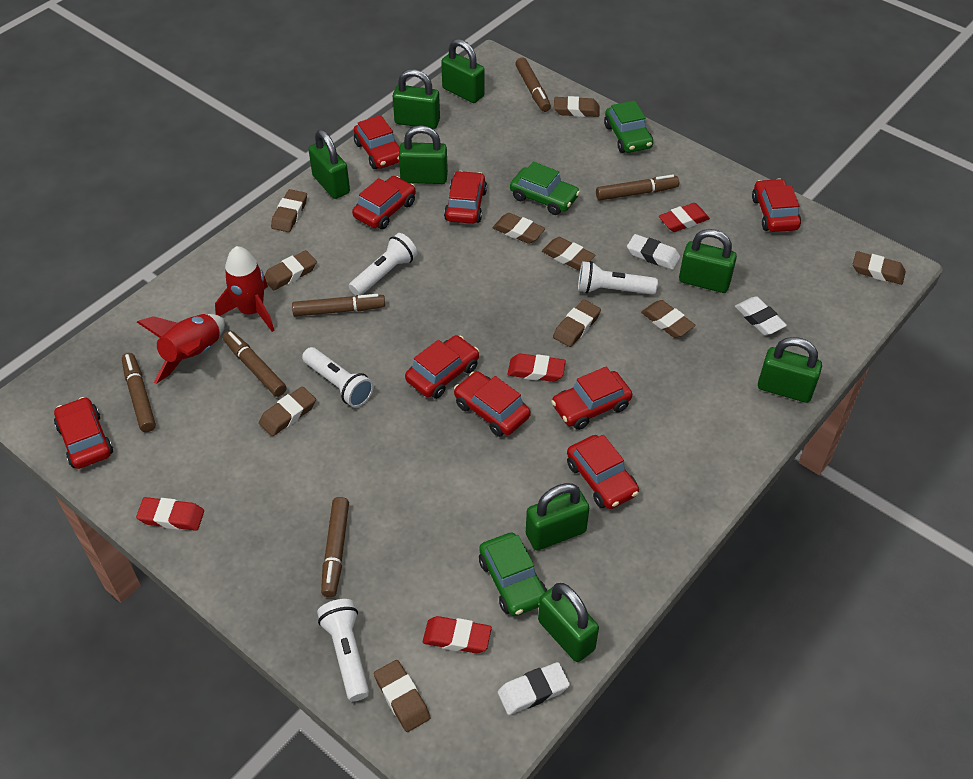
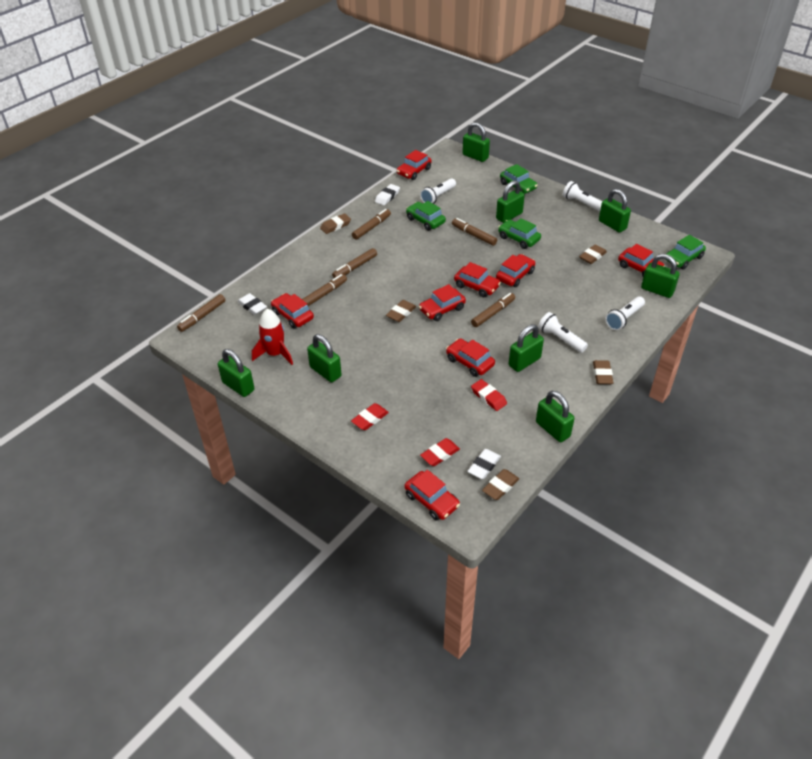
brown eraser: 10 -> 5
green car: 3 -> 4
red car: 9 -> 8
red eraser: 4 -> 3
red rocket: 2 -> 1

